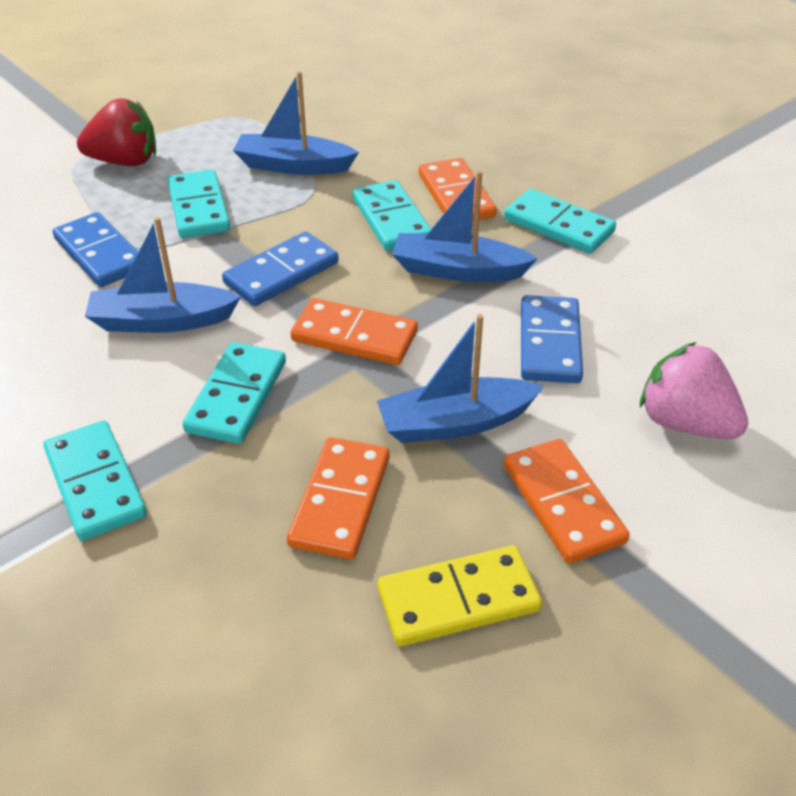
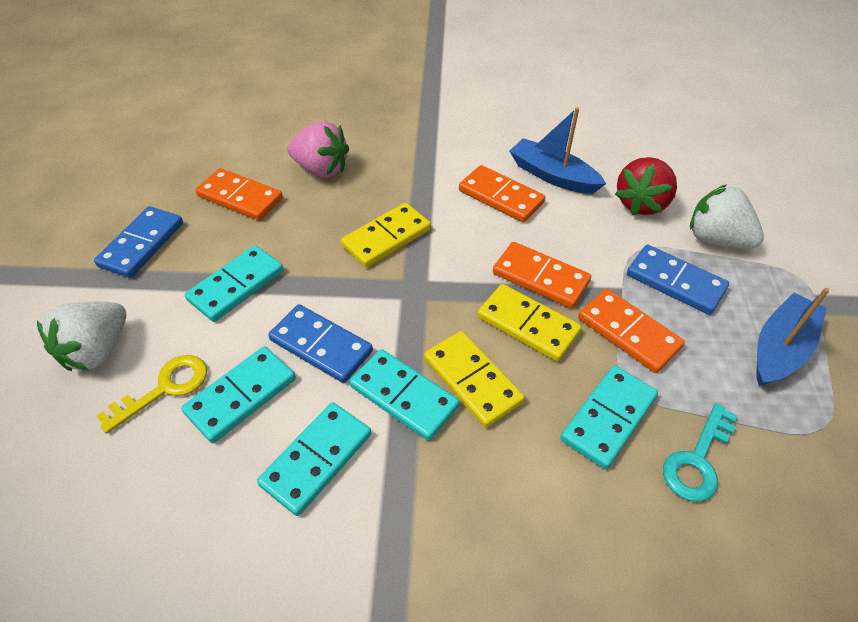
blue boat: 4 -> 2
turquoise key: 0 -> 1
white strawberry: 0 -> 2
yellow domino: 1 -> 3
yellow key: 0 -> 1

